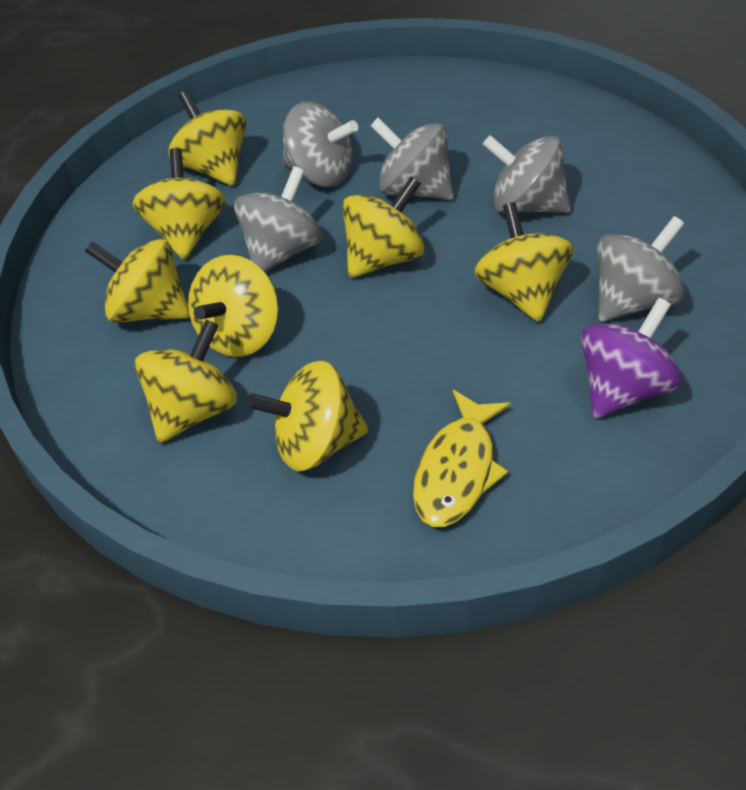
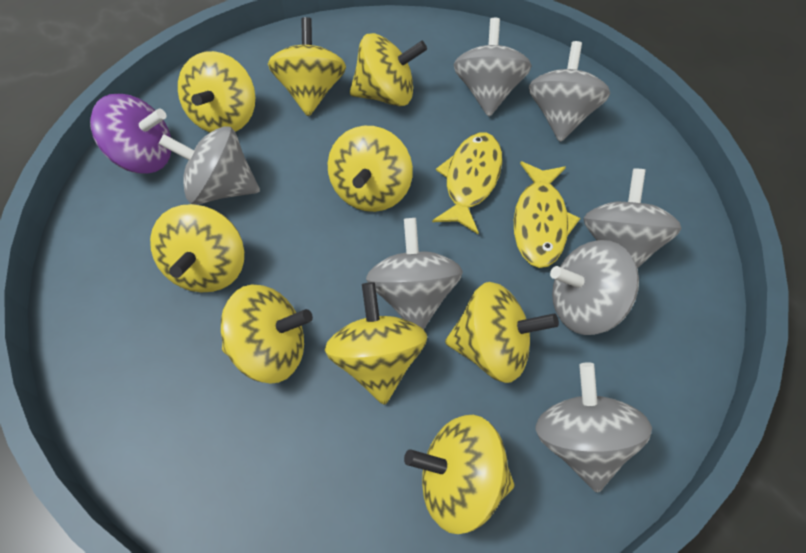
grey spinning top: 5 -> 7
yellow fish: 1 -> 2
yellow spinning top: 8 -> 9

